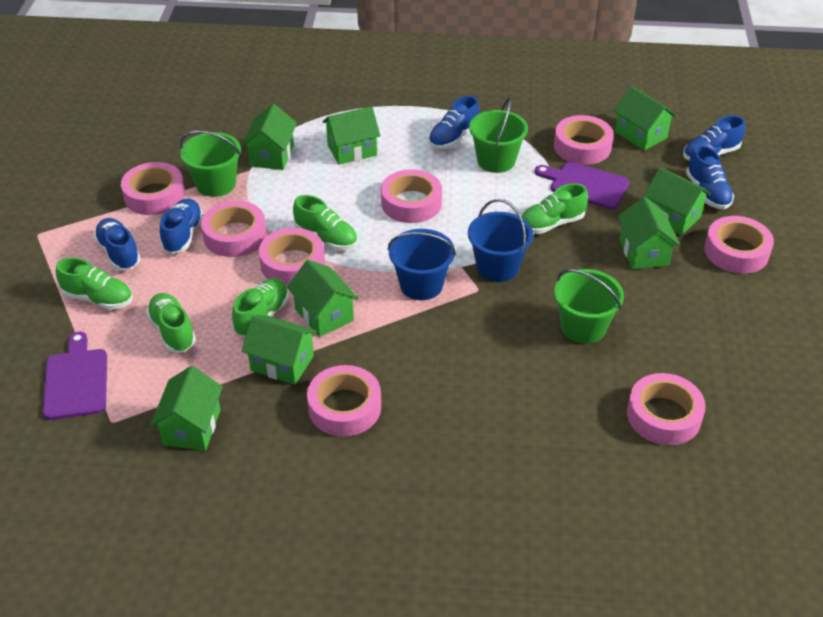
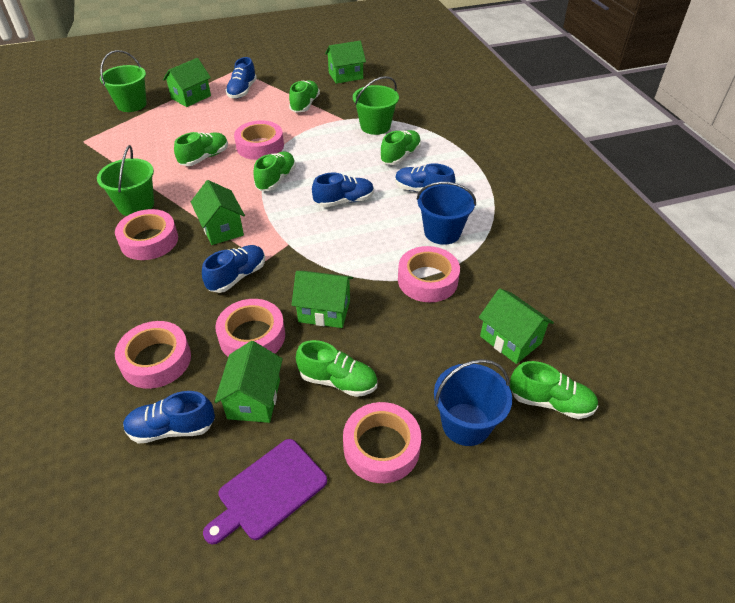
green house: 8 -> 6
green shoe: 5 -> 6
pink tape: 8 -> 6
purple cutting board: 2 -> 1

